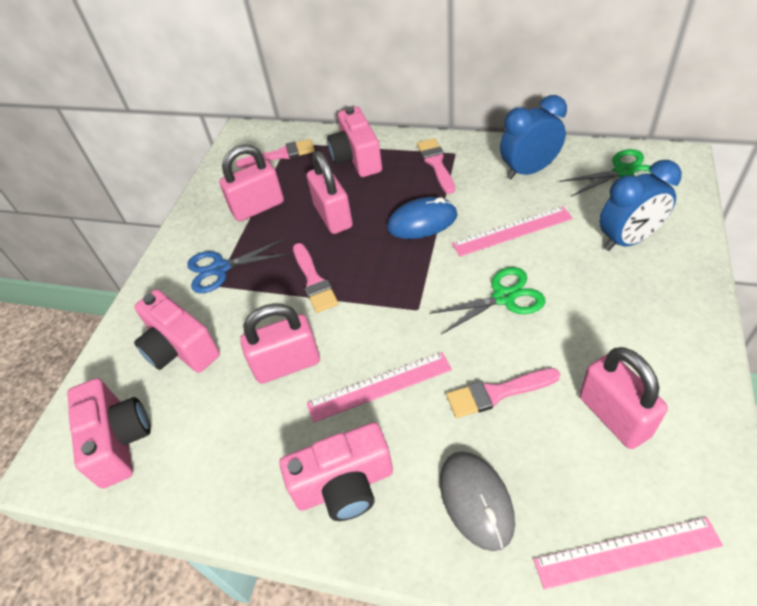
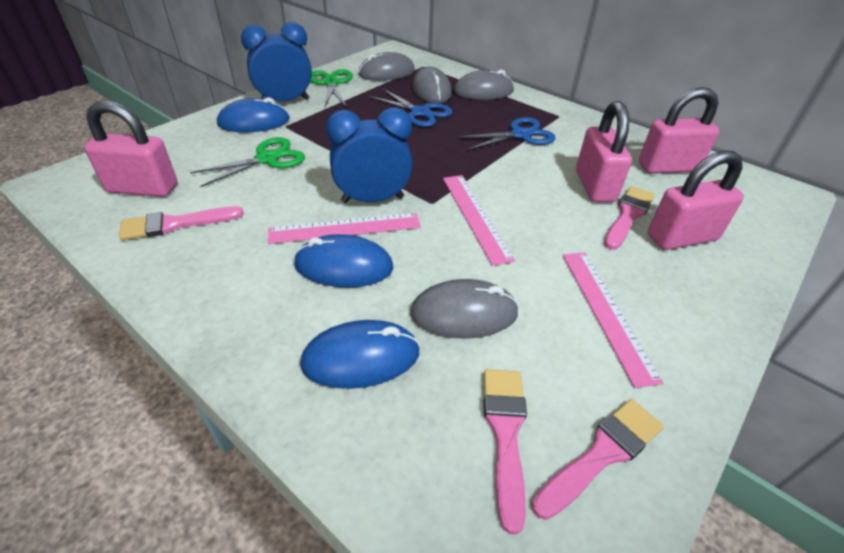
blue mouse: 1 -> 3
blue scissors: 1 -> 2
grey mouse: 1 -> 4
pink camera: 4 -> 0

